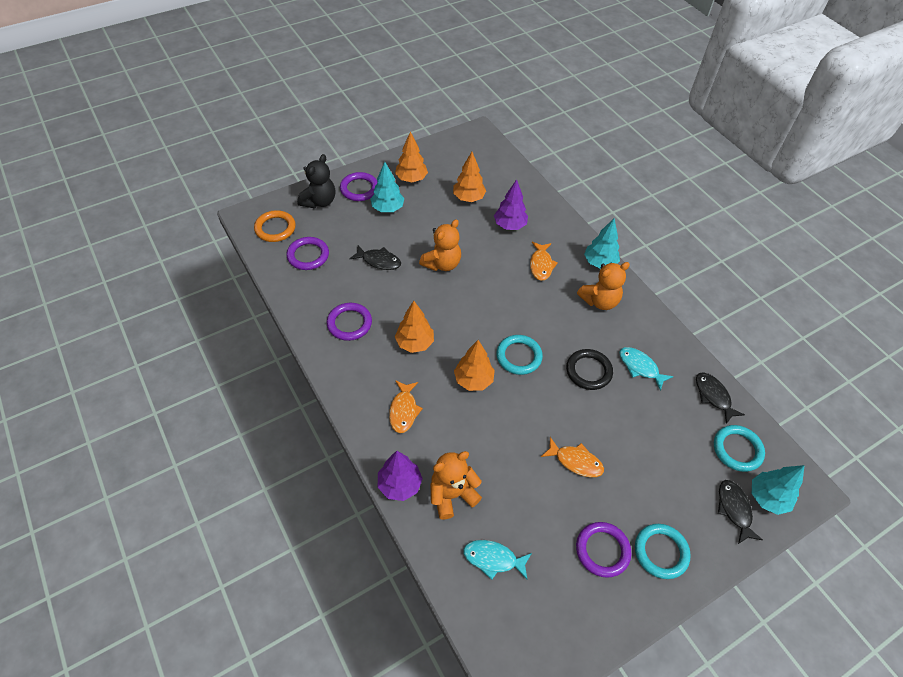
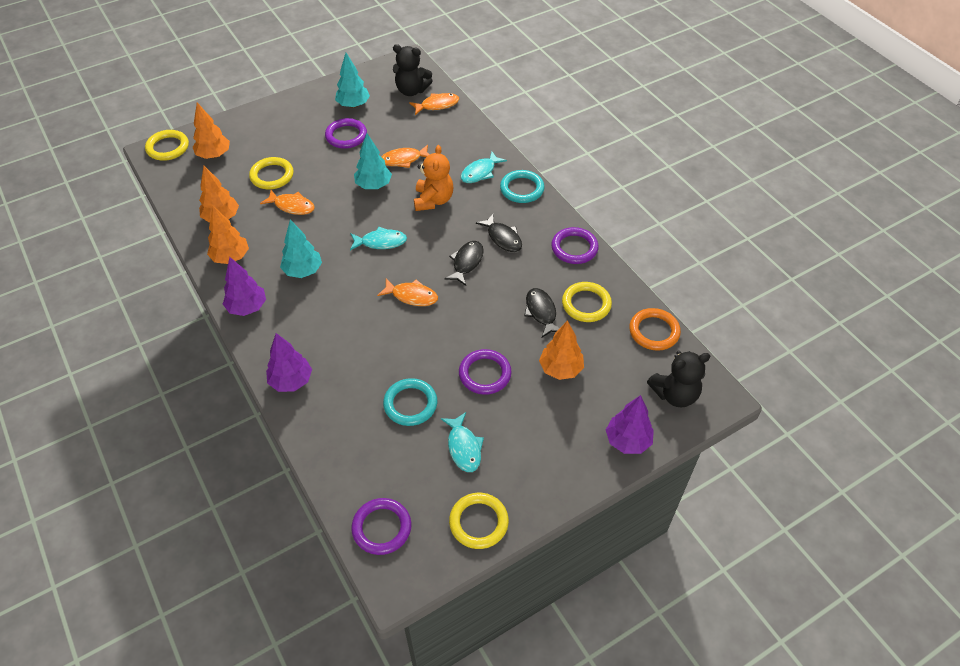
black ring: 1 -> 0
black teddy bear: 1 -> 2
orange fish: 3 -> 4
orange teddy bear: 3 -> 1
purple tree: 2 -> 3
turquoise fish: 2 -> 3
turquoise ring: 3 -> 2
yellow ring: 0 -> 4

